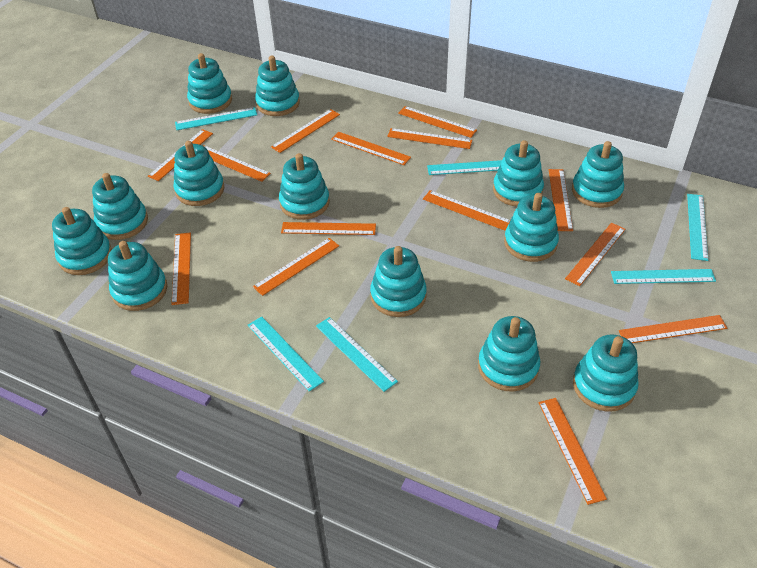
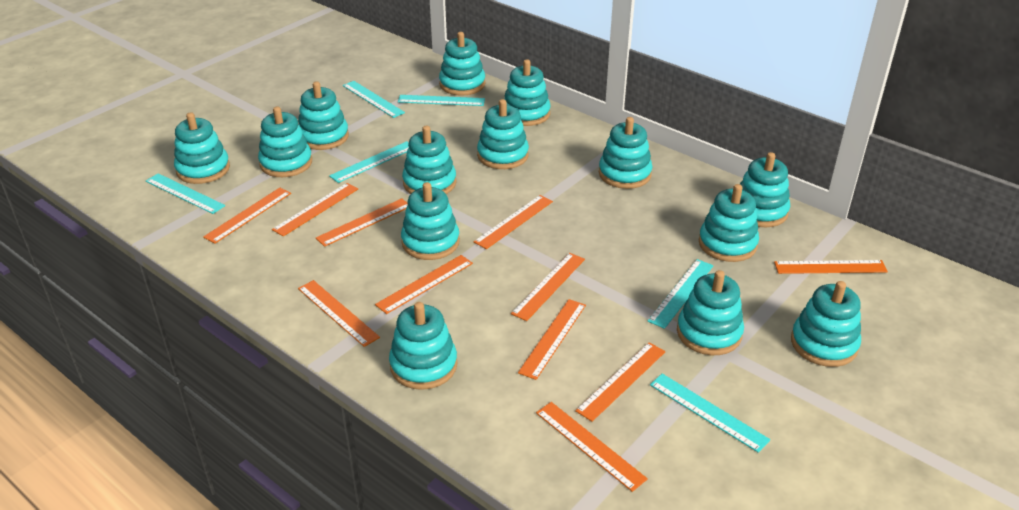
orange ruler: 14 -> 11
turquoise stacking toy: 13 -> 14

